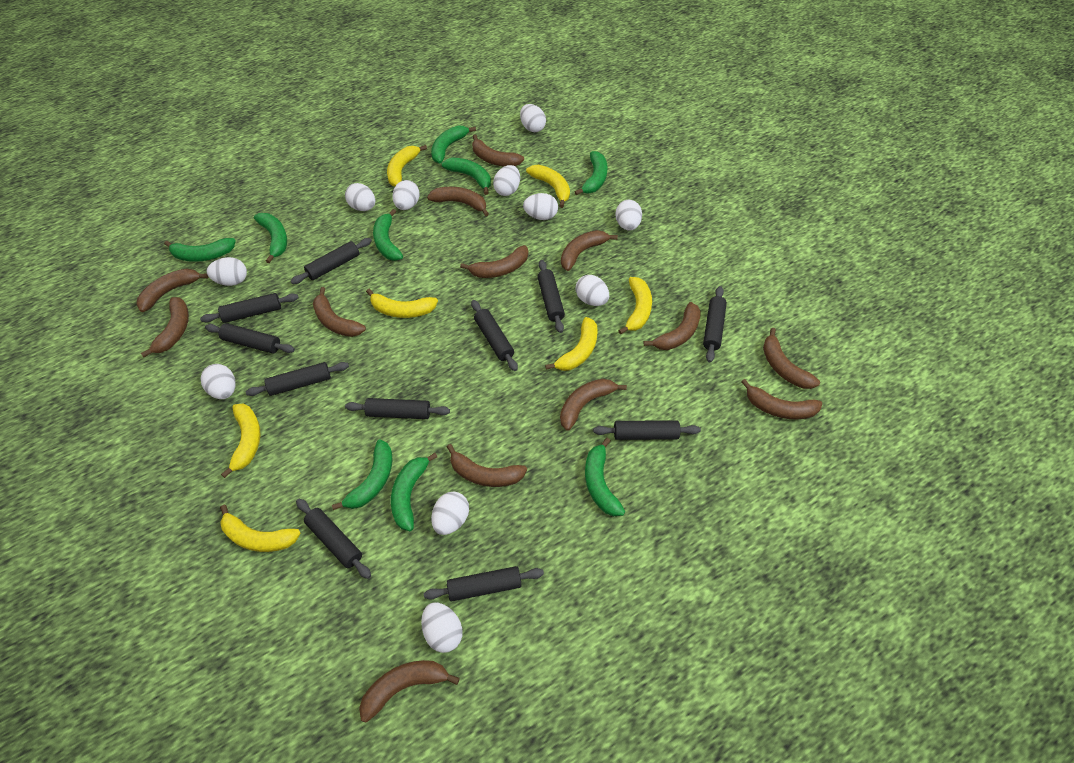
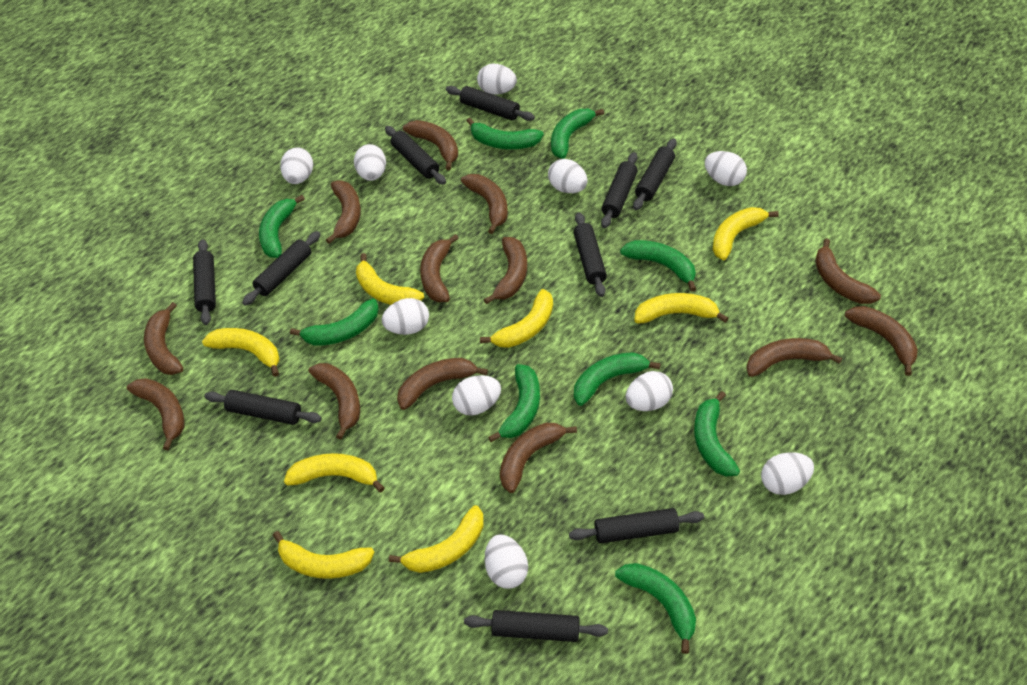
black rolling pin: 11 -> 10
white egg: 11 -> 10
yellow banana: 7 -> 8

